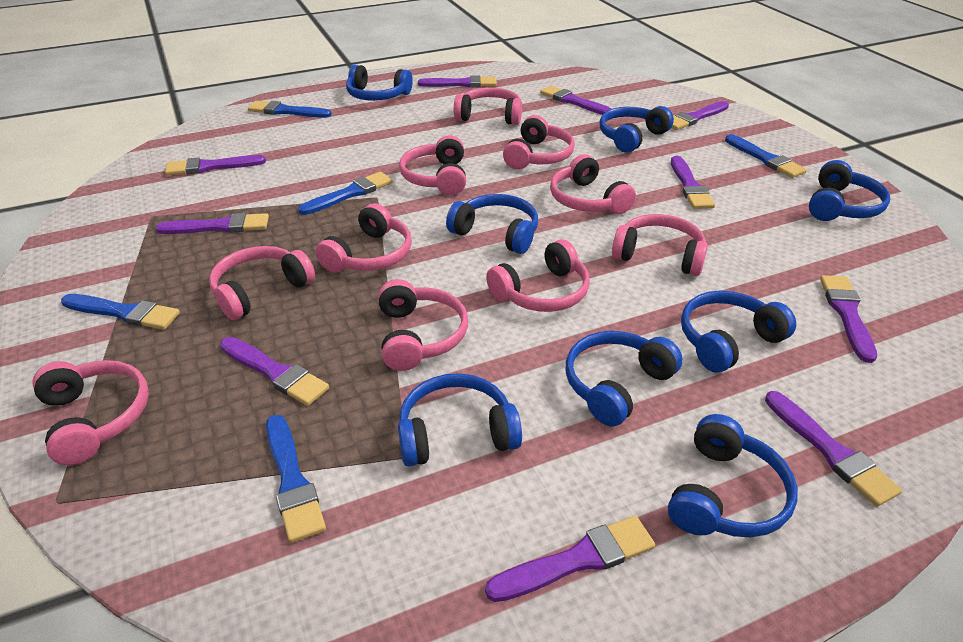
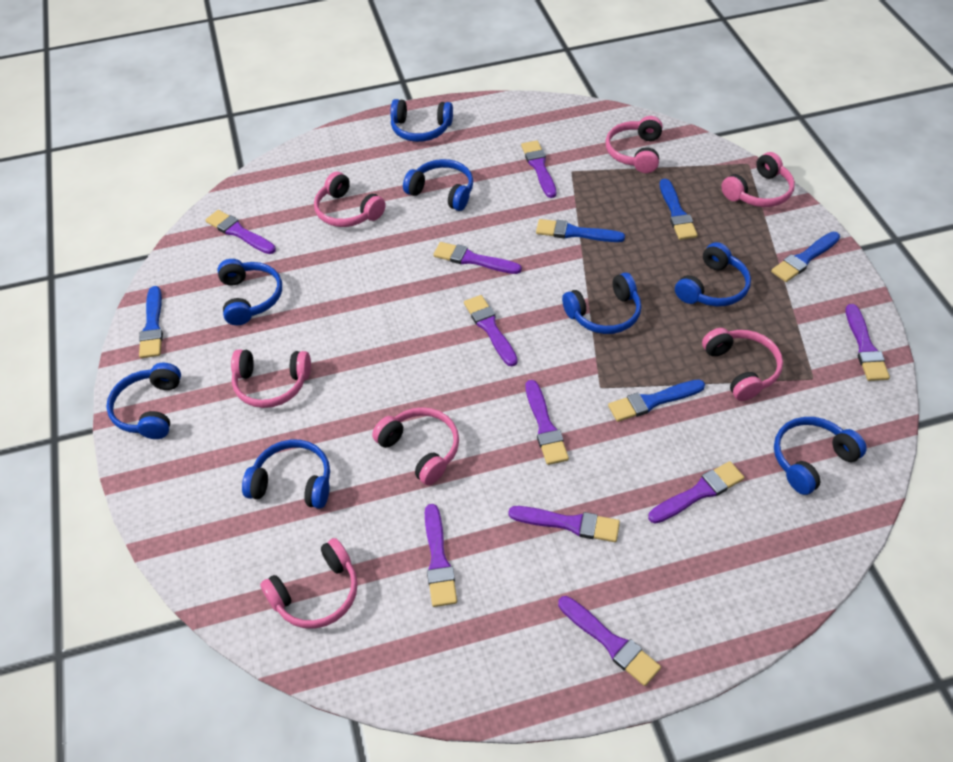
pink headphones: 10 -> 7

